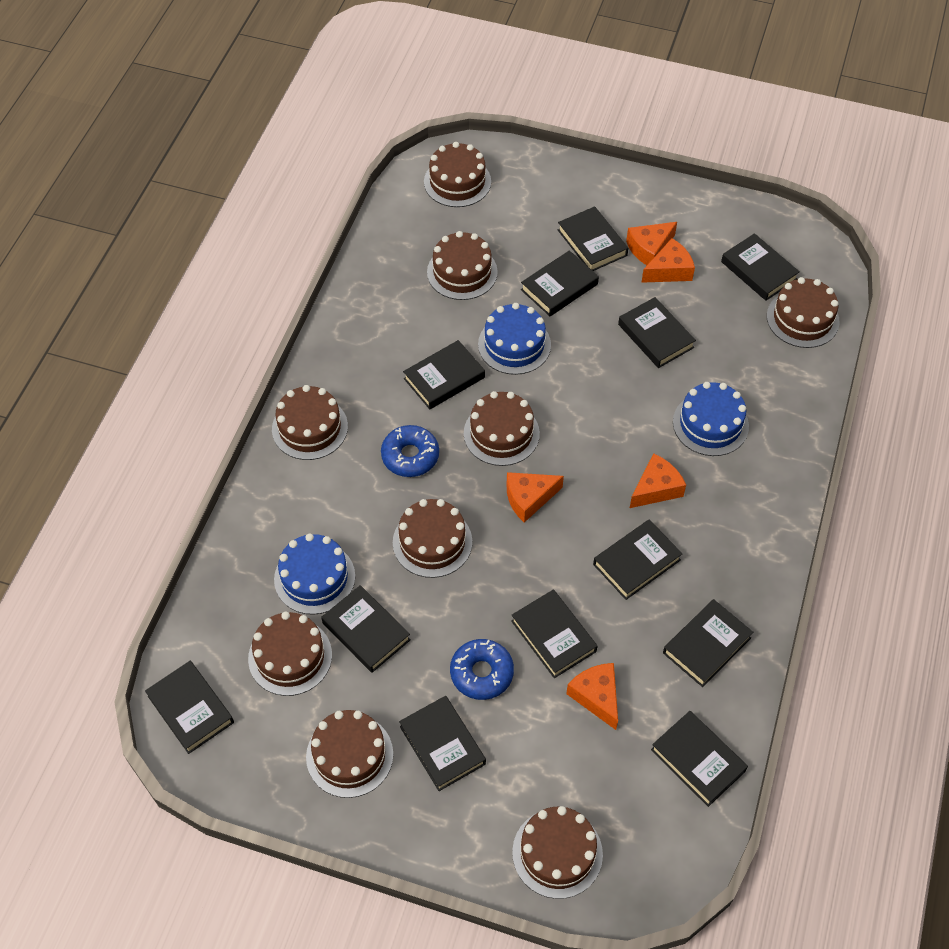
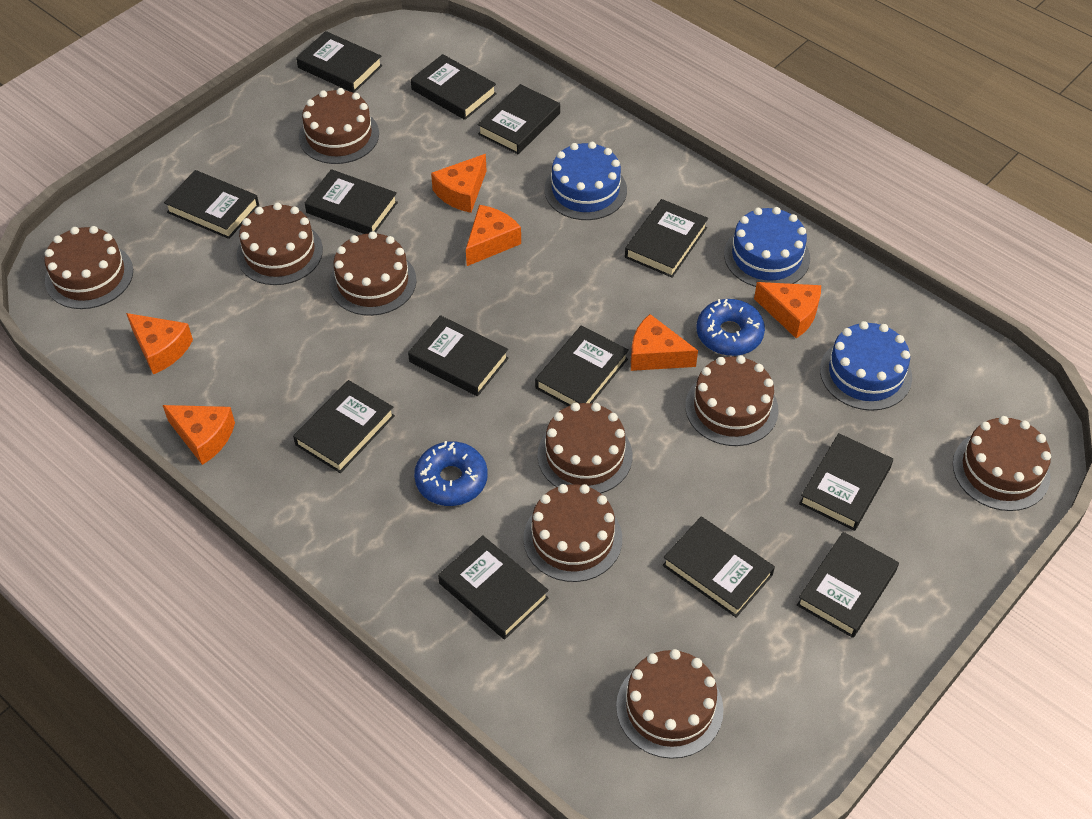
black book: 12 -> 13
orange cheese: 5 -> 6

